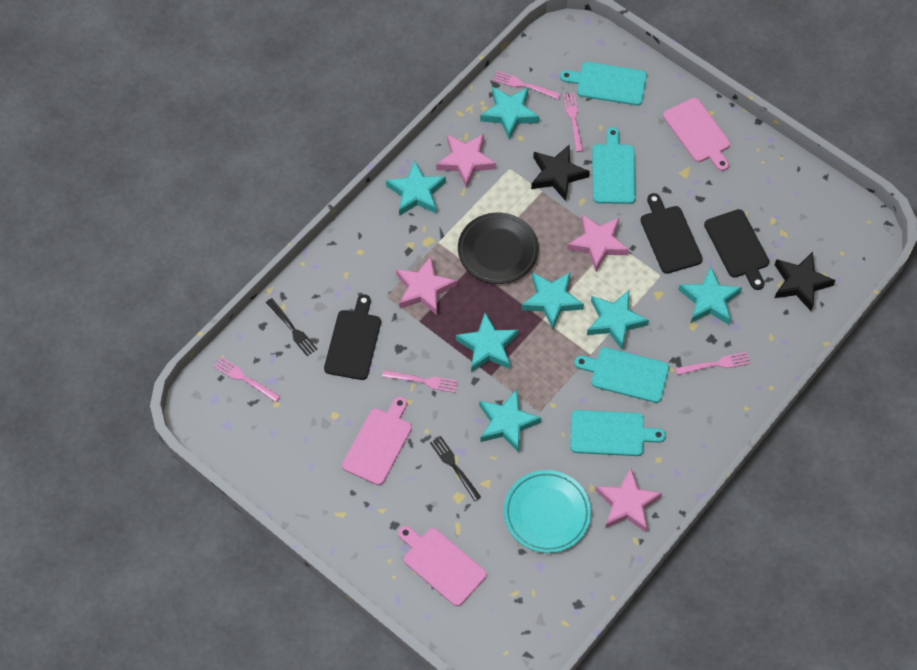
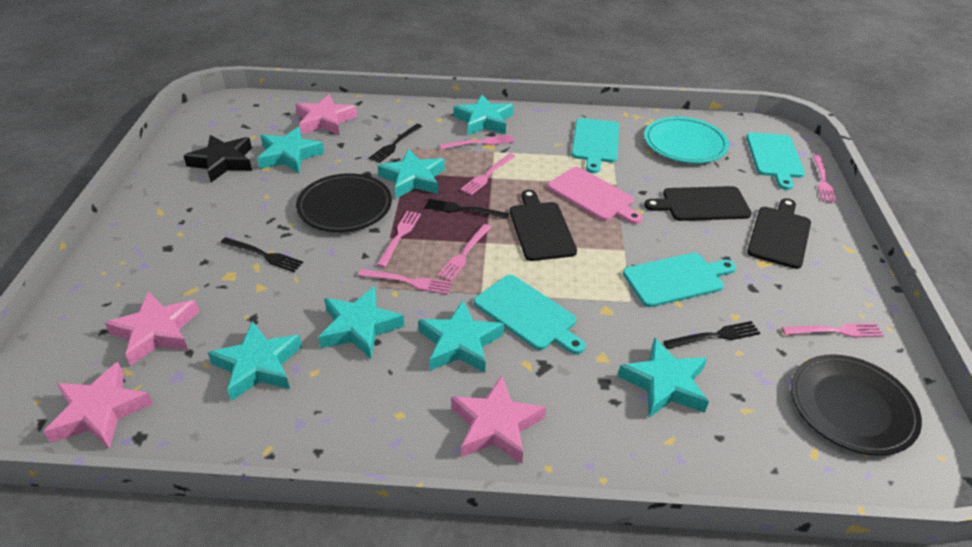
black fork: 2 -> 4
black plate: 1 -> 2
black star: 2 -> 1
pink cutting board: 3 -> 1
pink fork: 5 -> 7

